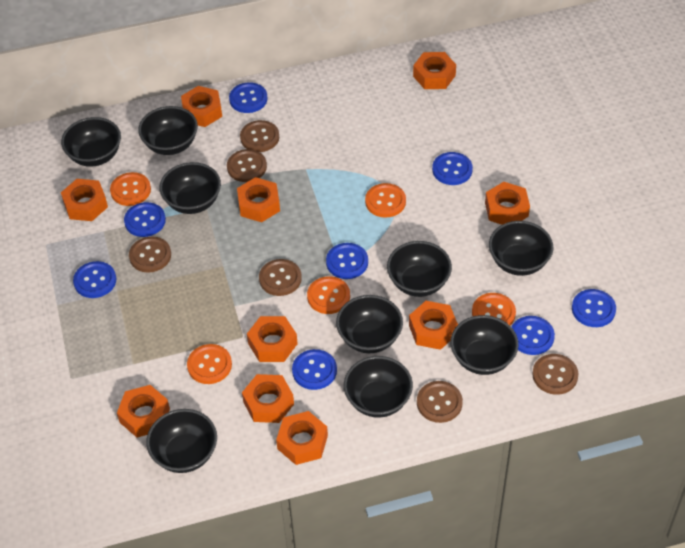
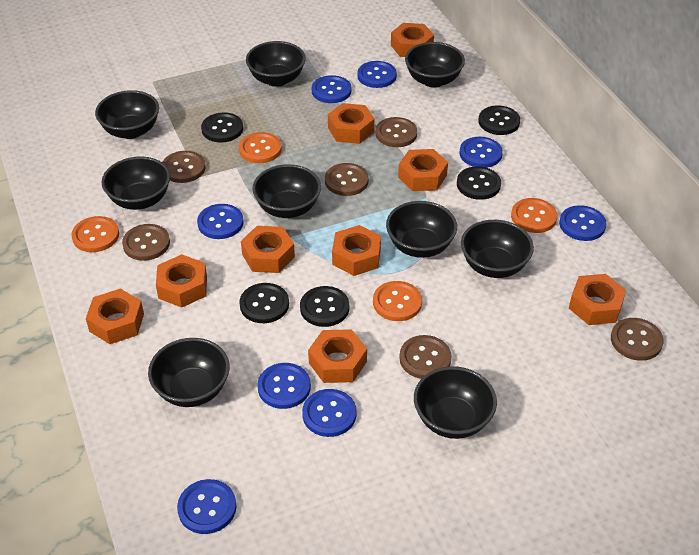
black button: 0 -> 5
orange button: 5 -> 4
orange nut: 10 -> 9

